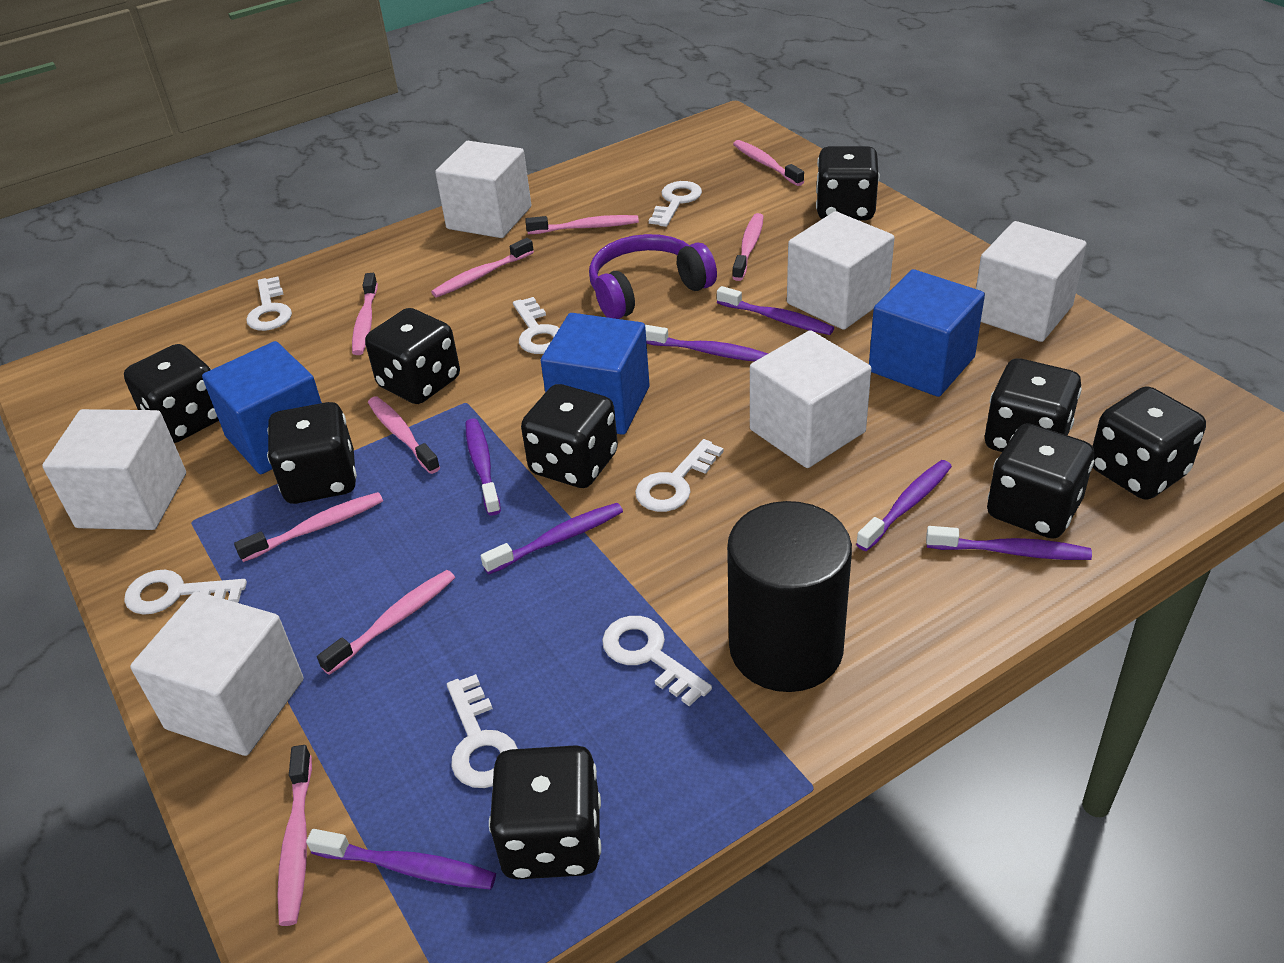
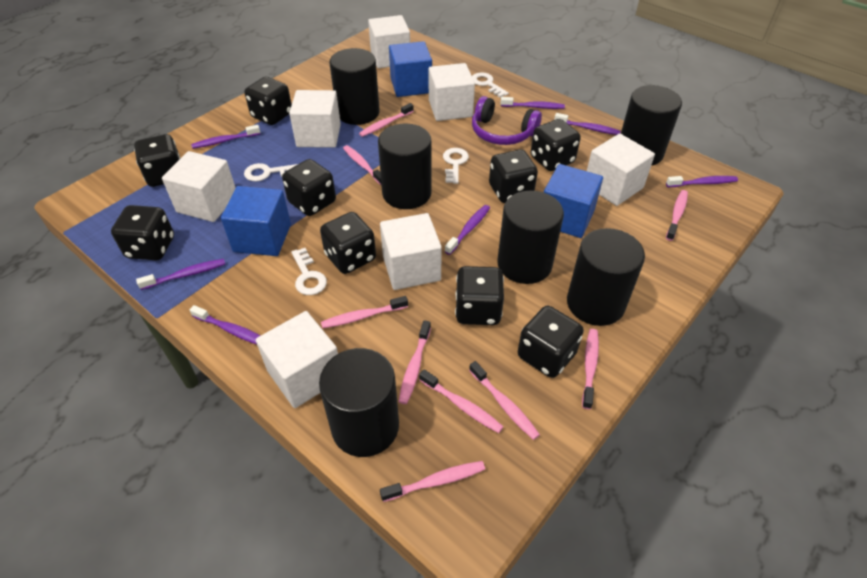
black cylinder: 1 -> 6
white cube: 6 -> 7
white key: 7 -> 4

